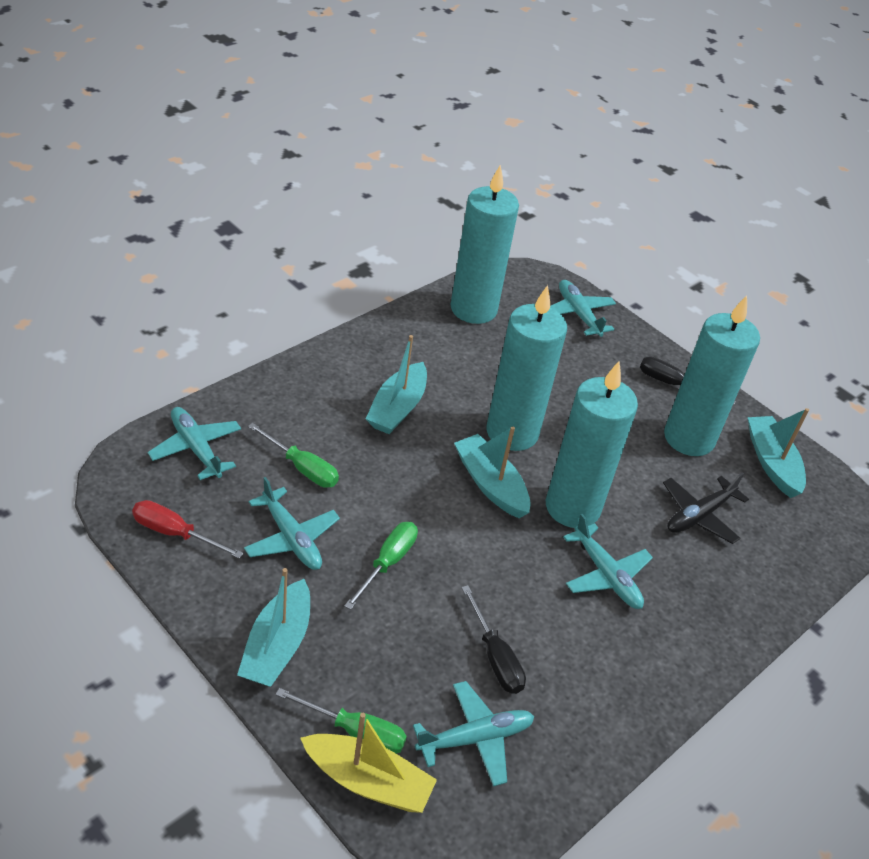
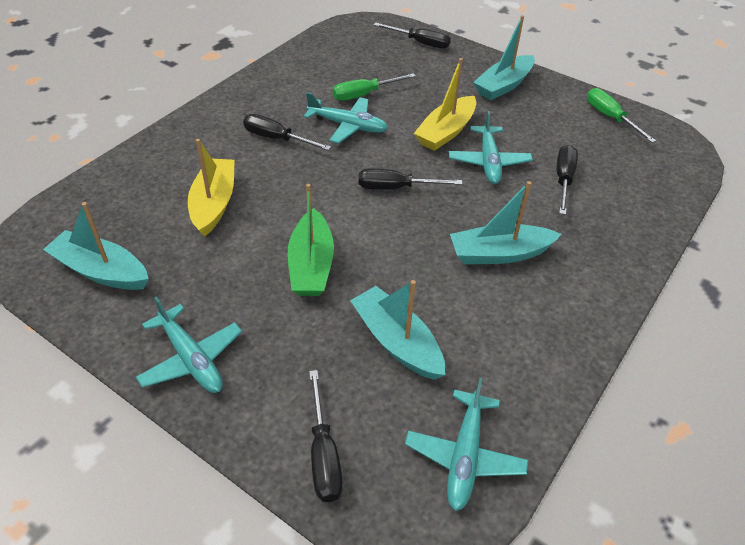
black plane: 1 -> 0
black screwdriver: 2 -> 5
green boat: 0 -> 1
green screwdriver: 3 -> 2
red screwdriver: 1 -> 0
turquoise candle: 4 -> 0
turquoise plane: 5 -> 4
yellow boat: 1 -> 2

